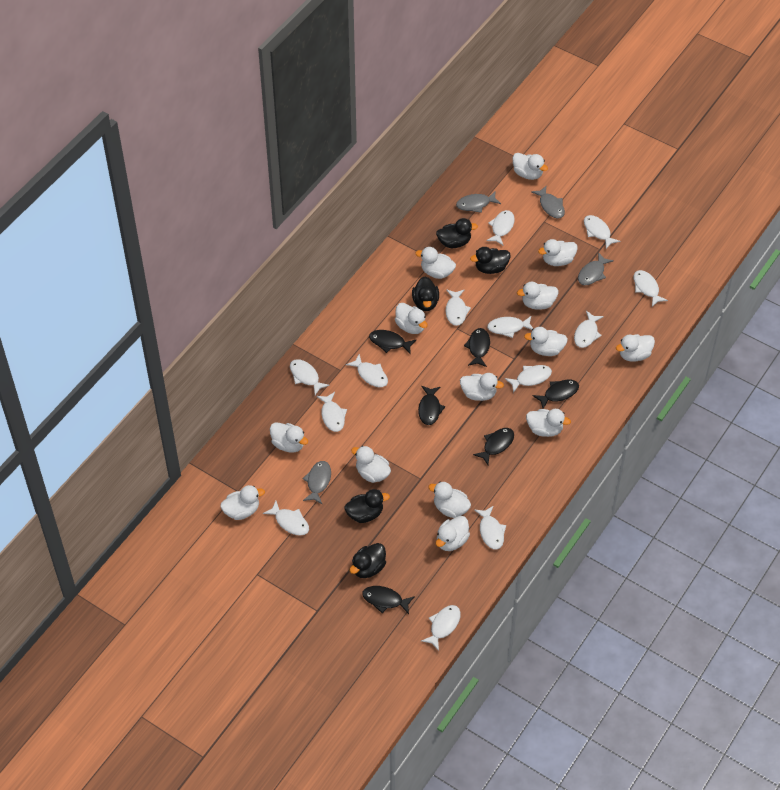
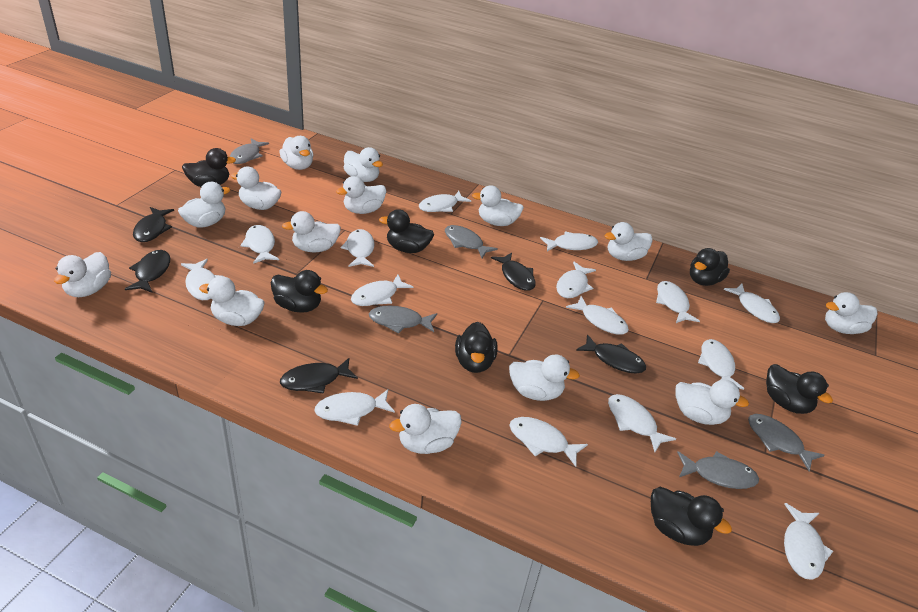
black duck: 5 -> 7
black fish: 6 -> 5
grey fish: 4 -> 5
white fish: 13 -> 15

